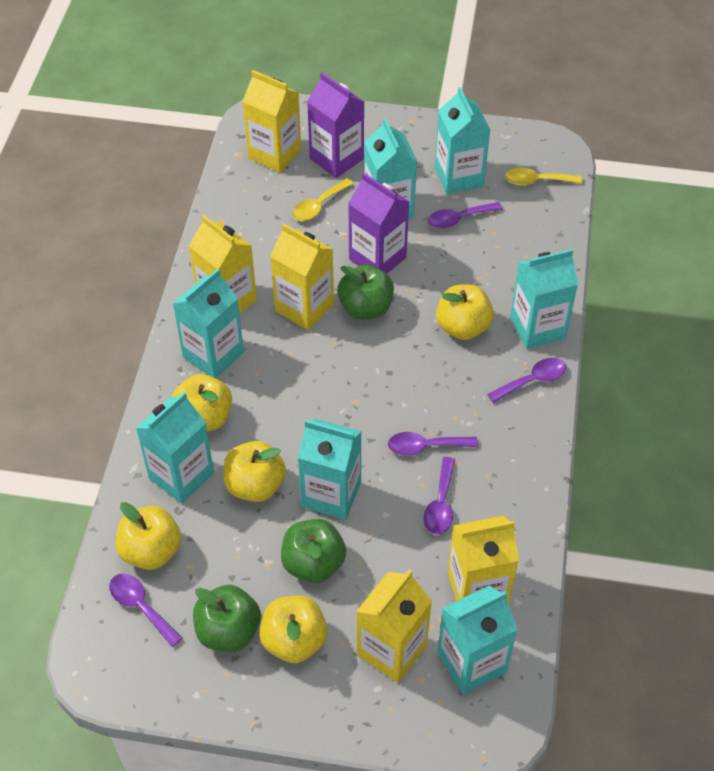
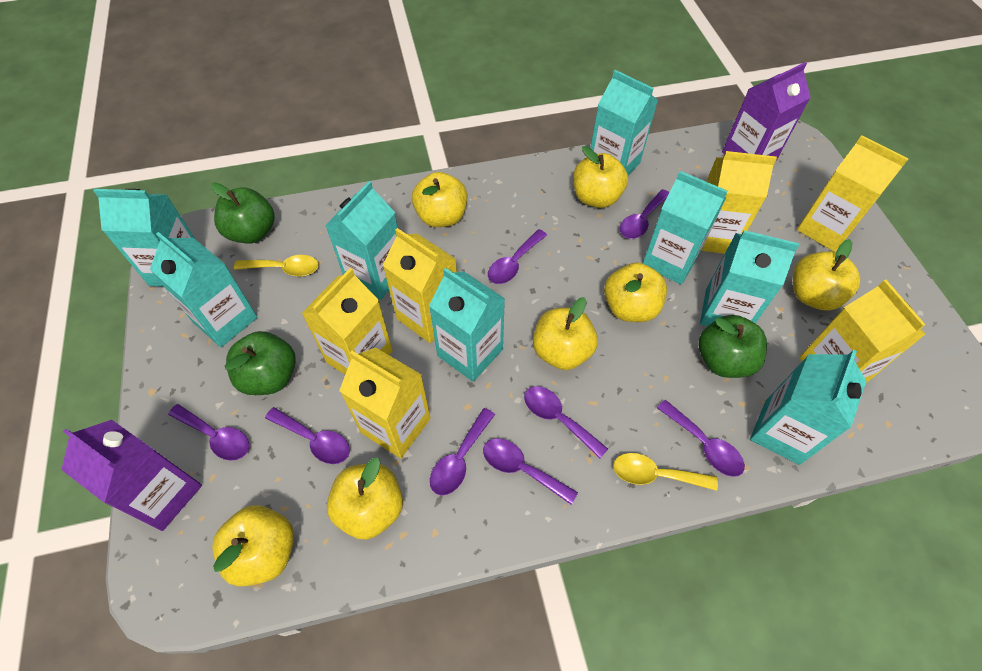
purple spoon: 5 -> 8
turquoise carton: 7 -> 8
yellow apple: 5 -> 7
yellow carton: 5 -> 6

